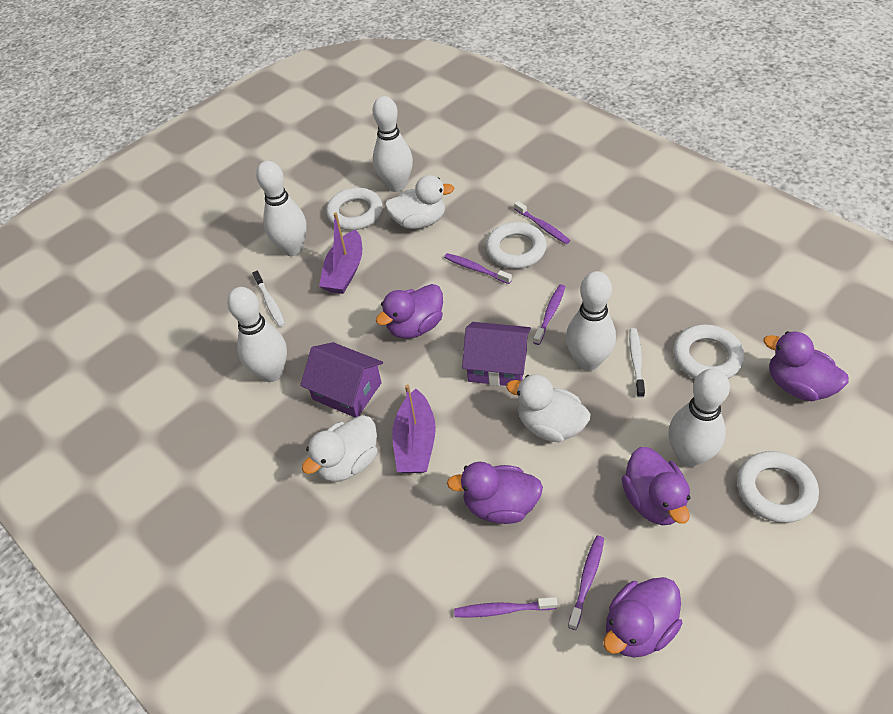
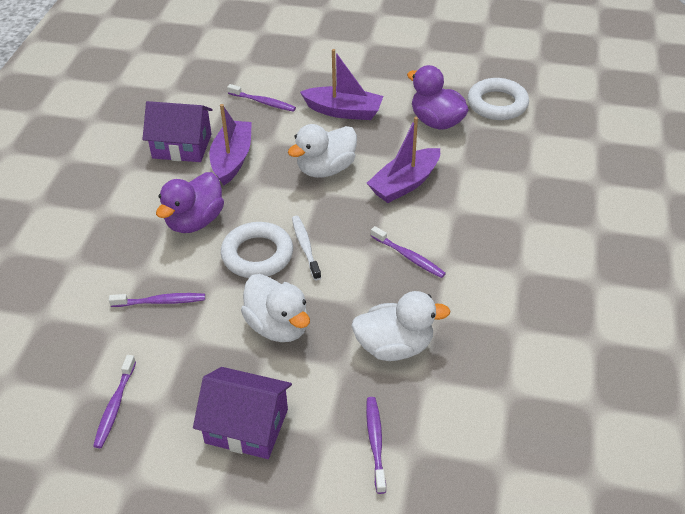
purple boat: 2 -> 3
purple duck: 5 -> 2
white bowling pin: 5 -> 0
white ring: 4 -> 2
white toothbrush: 2 -> 1

